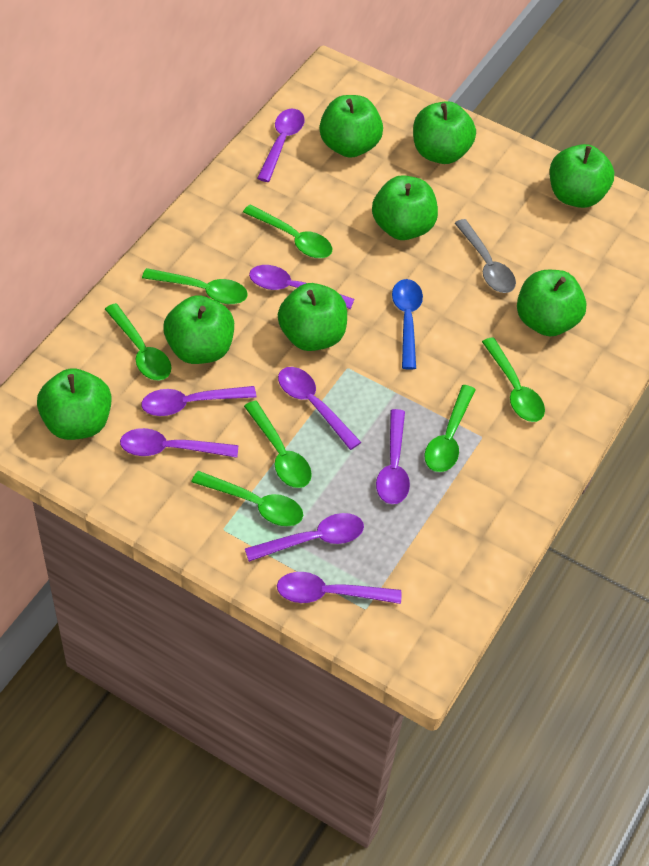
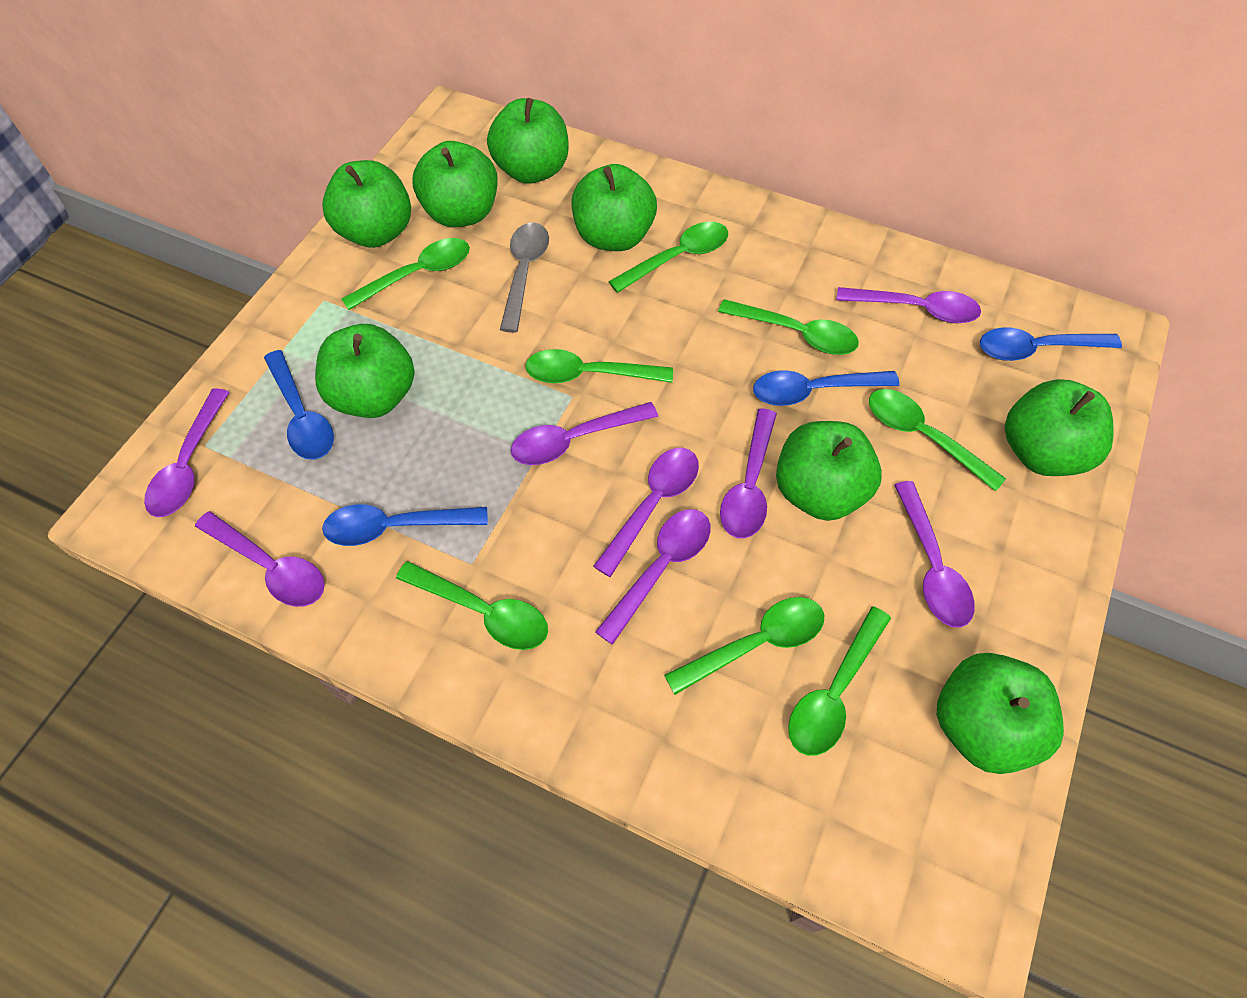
blue spoon: 1 -> 4
green spoon: 7 -> 8

